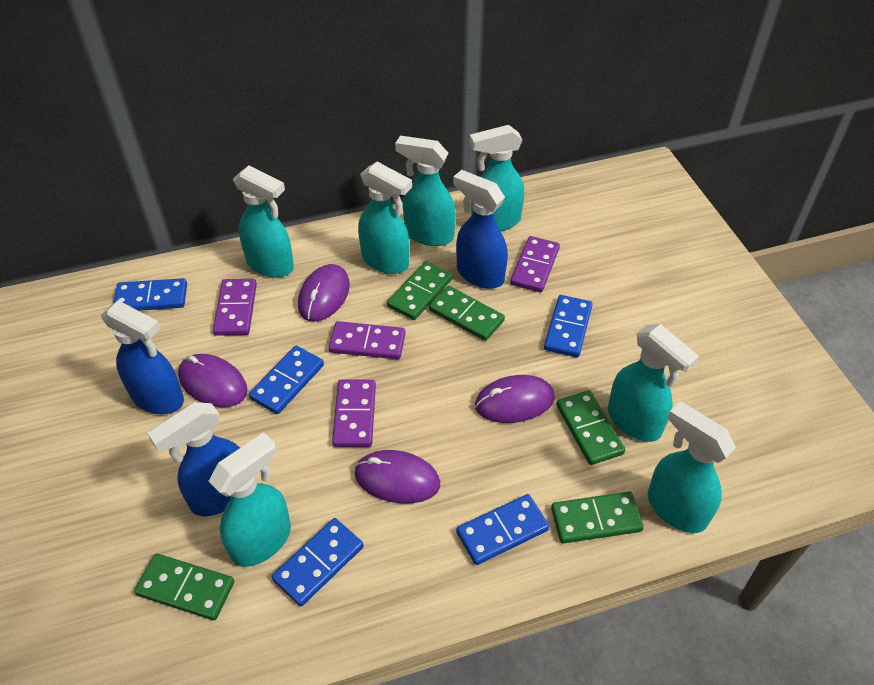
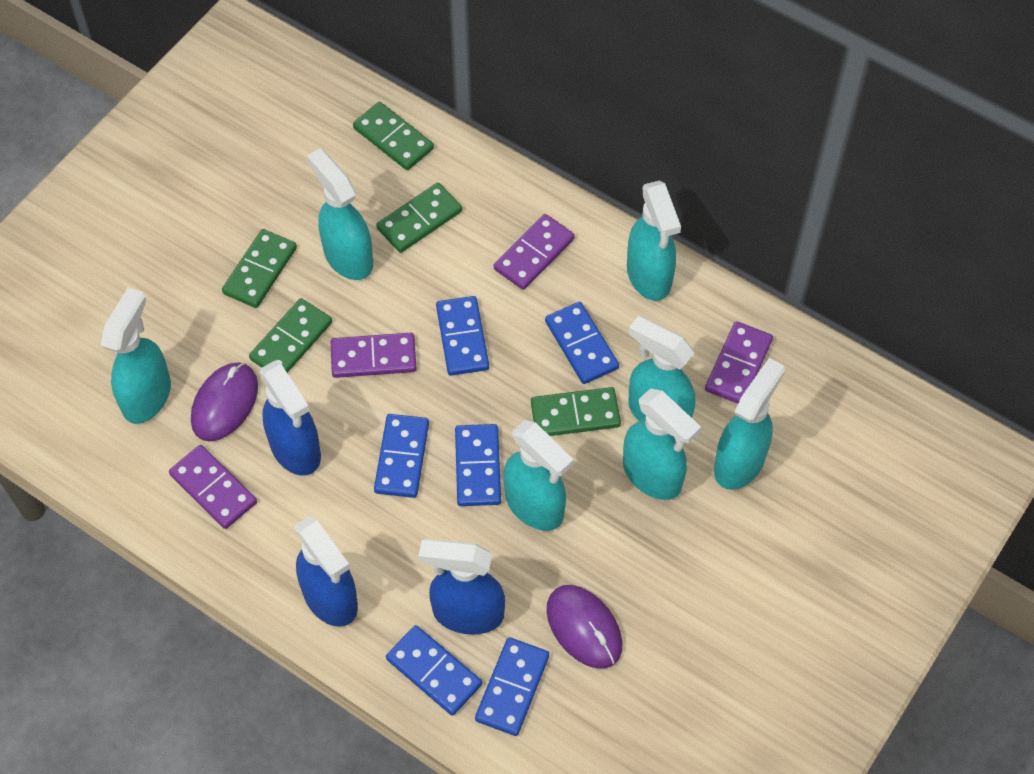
blue domino: 5 -> 6
purple mouse: 4 -> 2

